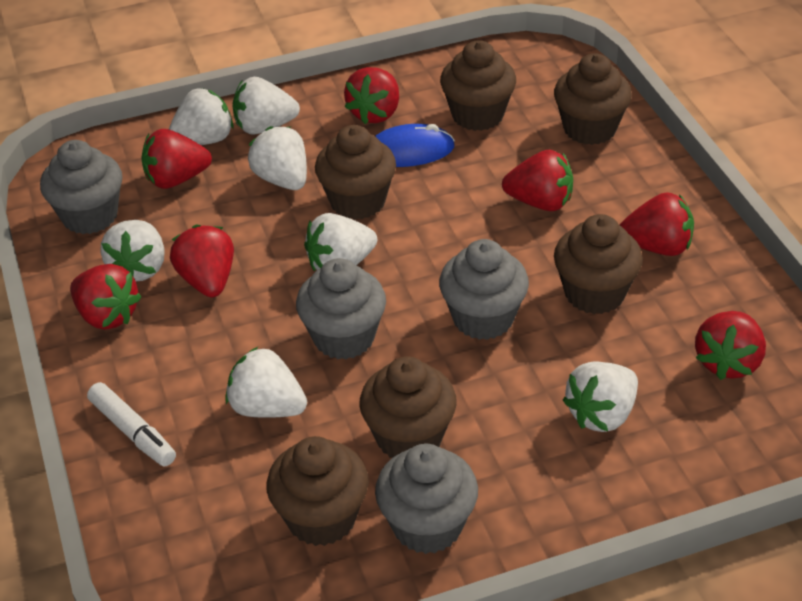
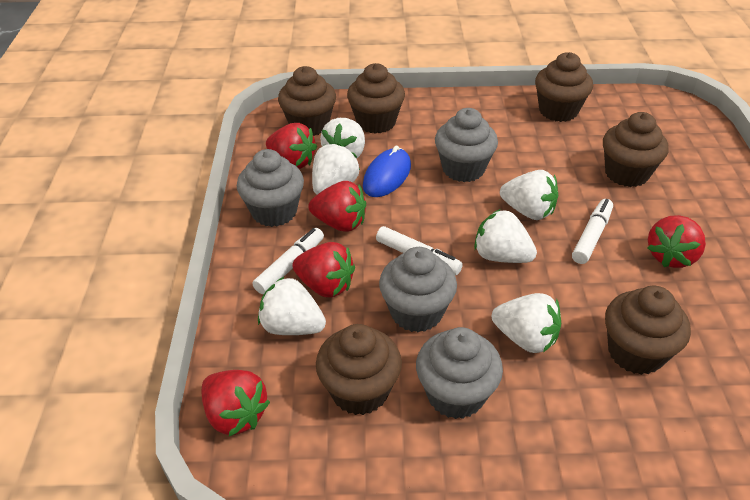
red strawberry: 7 -> 5
white marker: 1 -> 3
white strawberry: 7 -> 6

